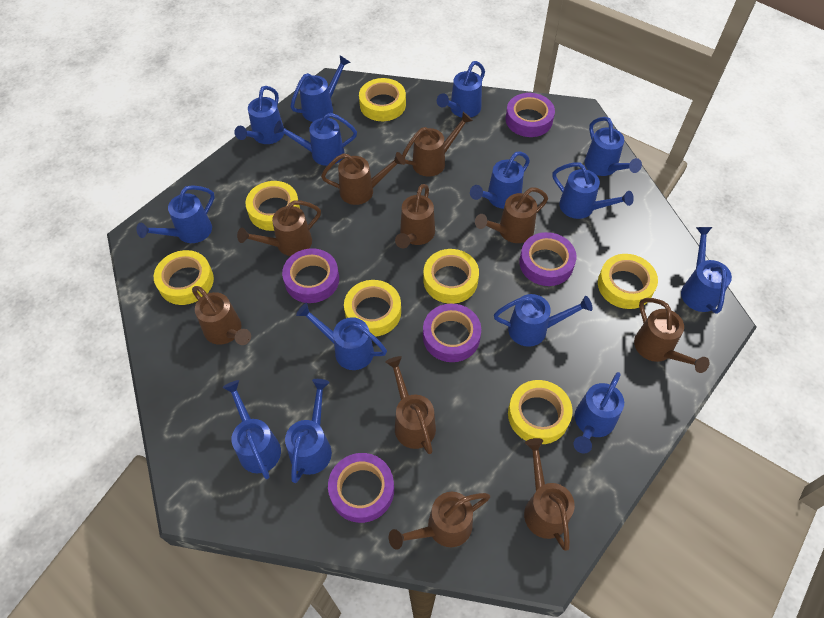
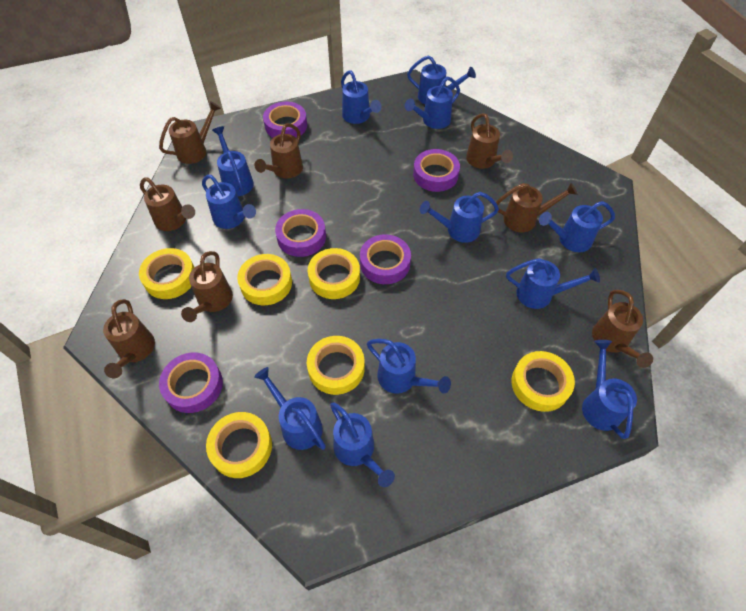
blue watering can: 14 -> 12
brown watering can: 10 -> 8
yellow tape: 7 -> 6

